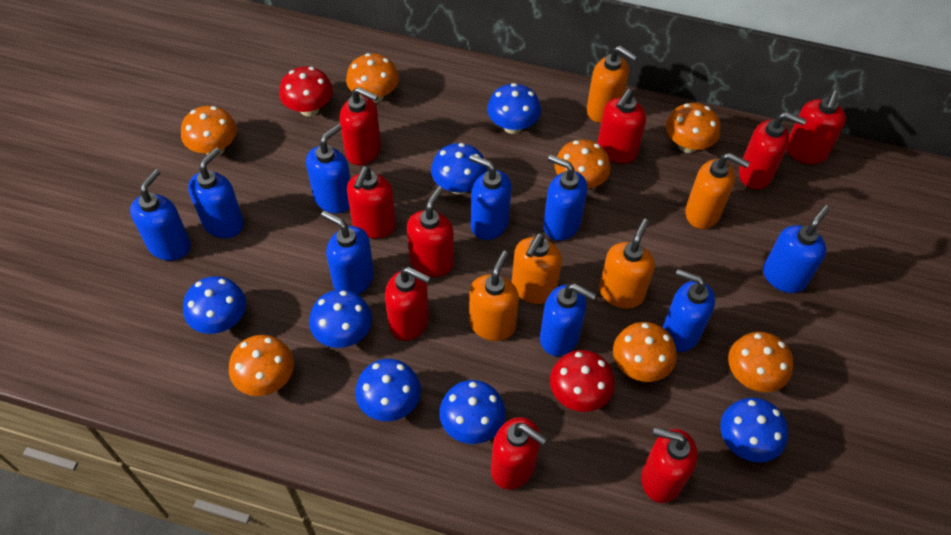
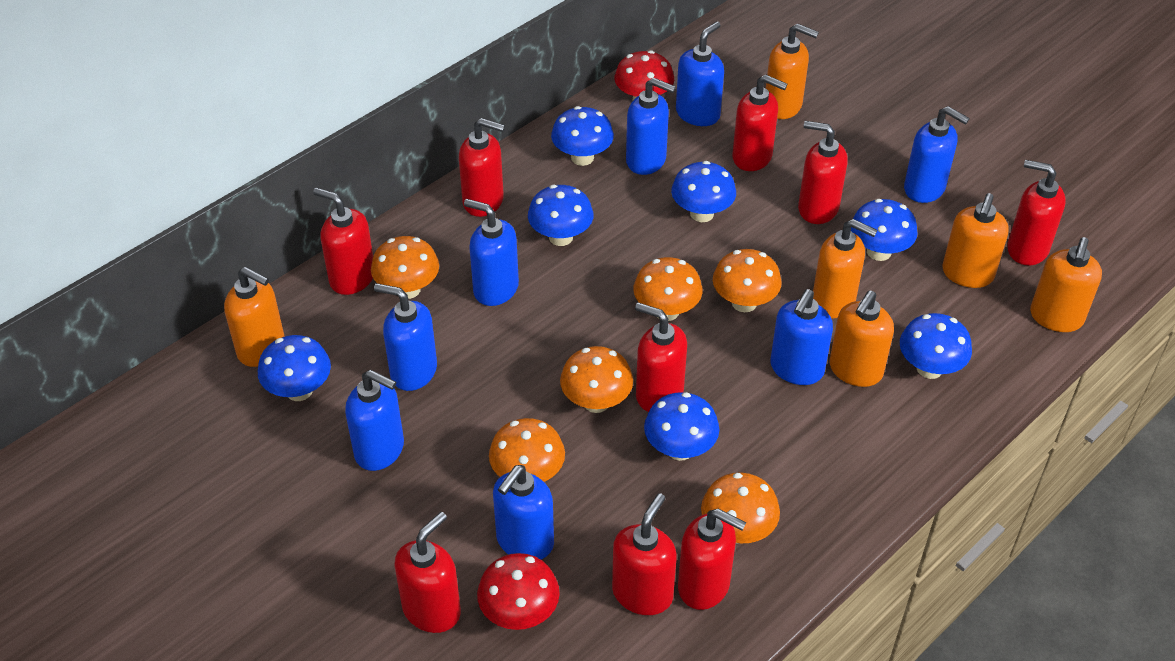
blue soap dispenser: 9 -> 8
orange mushroom: 7 -> 6
orange soap dispenser: 5 -> 6

